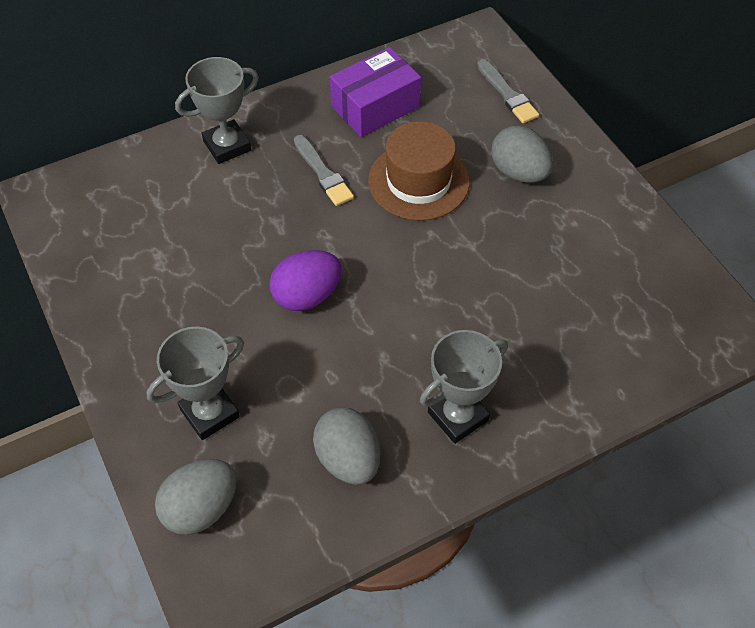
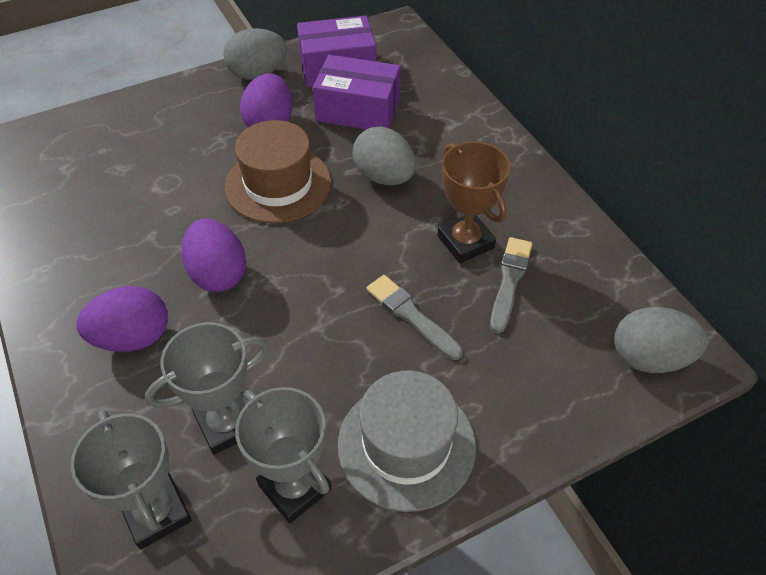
brown trophy: 0 -> 1
grey hat: 0 -> 1
purple box: 1 -> 2
purple egg: 1 -> 3

